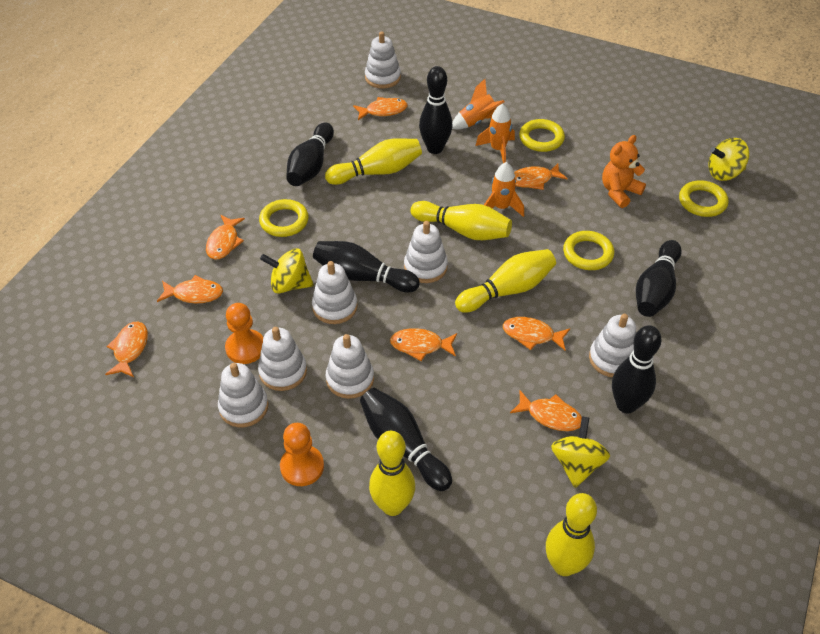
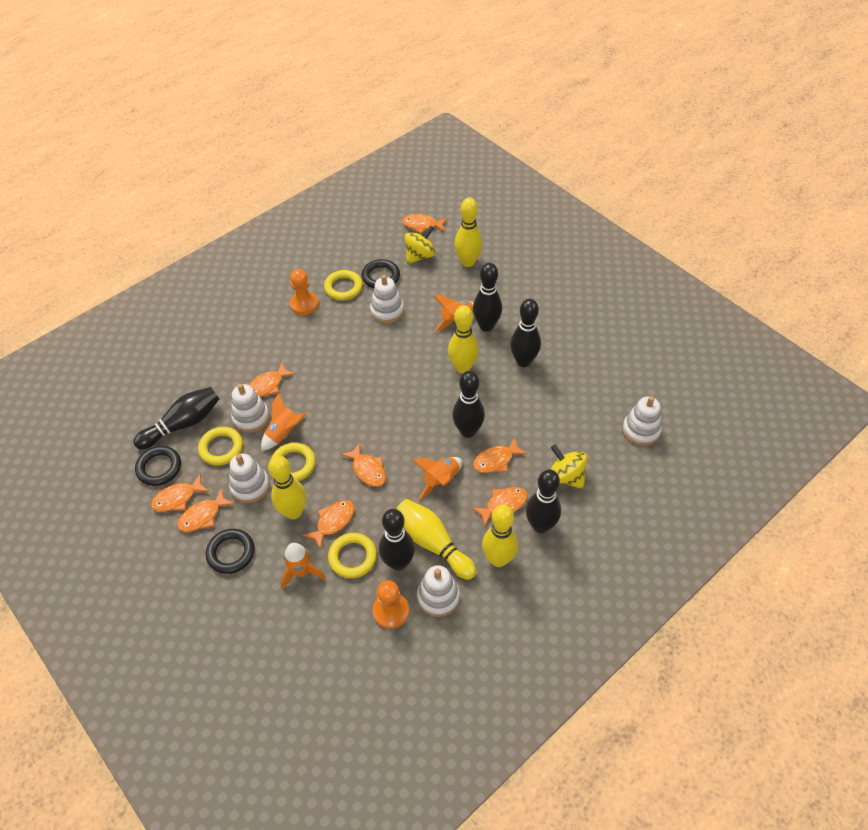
black ring: 0 -> 3
orange rocket: 3 -> 4
orange teddy bear: 1 -> 0
white stacking toy: 7 -> 5
yellow spinning top: 3 -> 2

